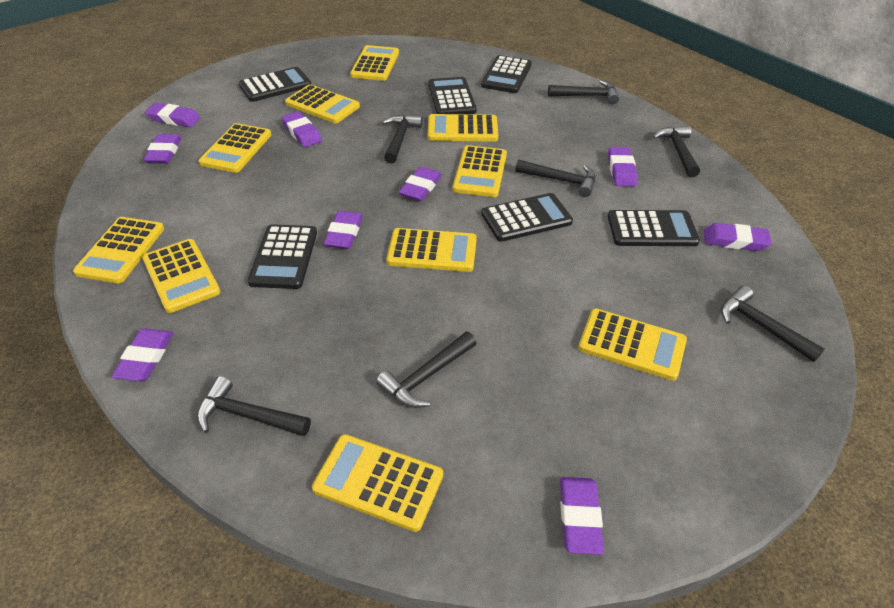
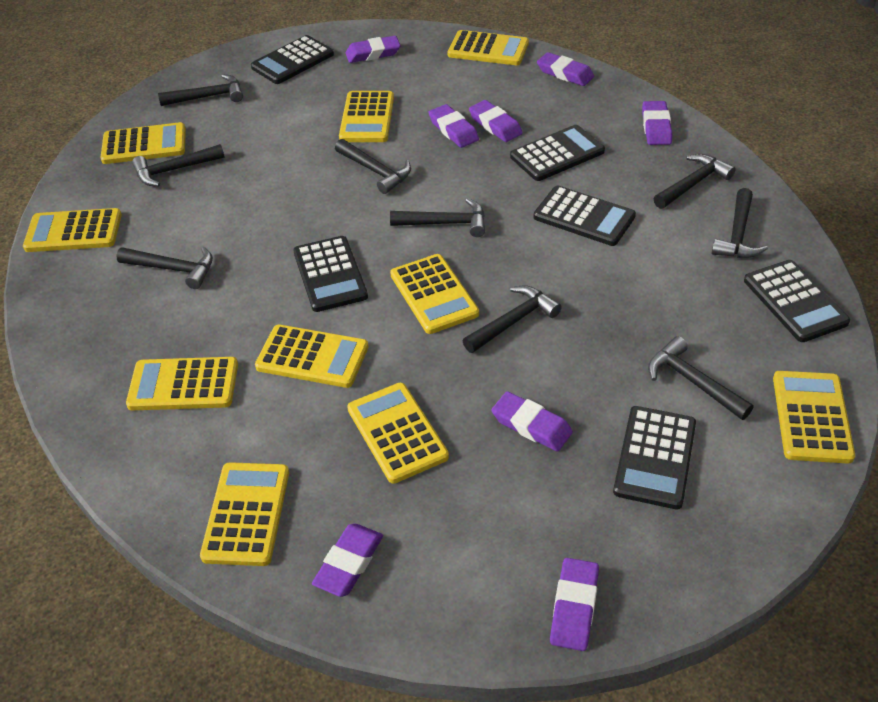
black hammer: 7 -> 9
purple eraser: 9 -> 8

